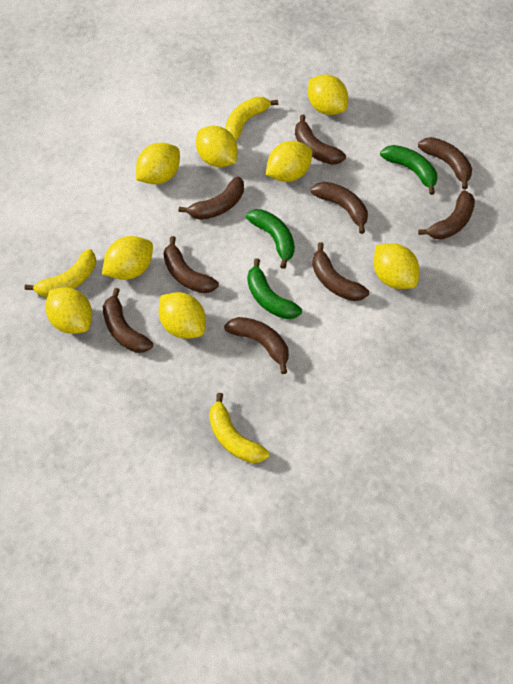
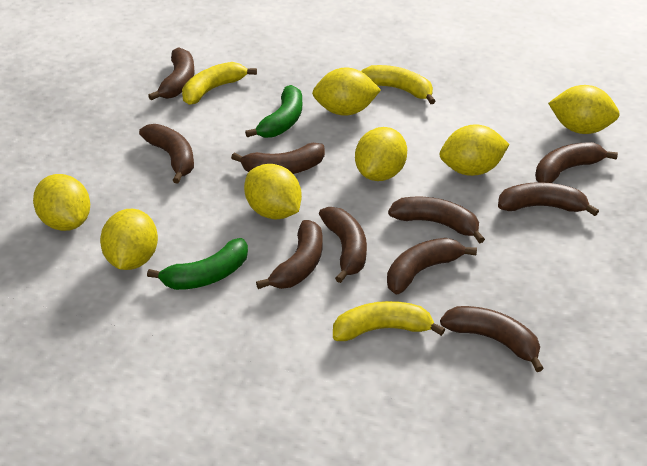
brown banana: 9 -> 10
green banana: 3 -> 2
yellow lemon: 8 -> 7

